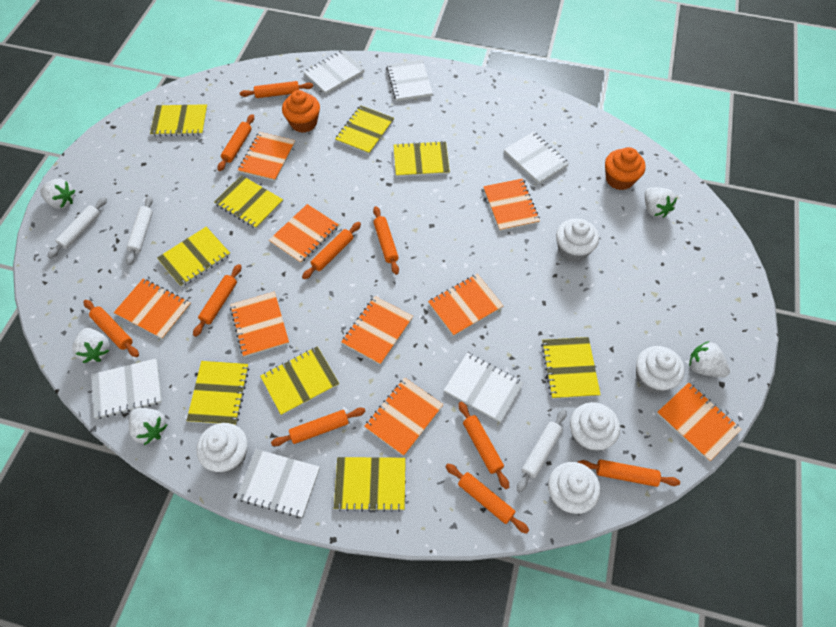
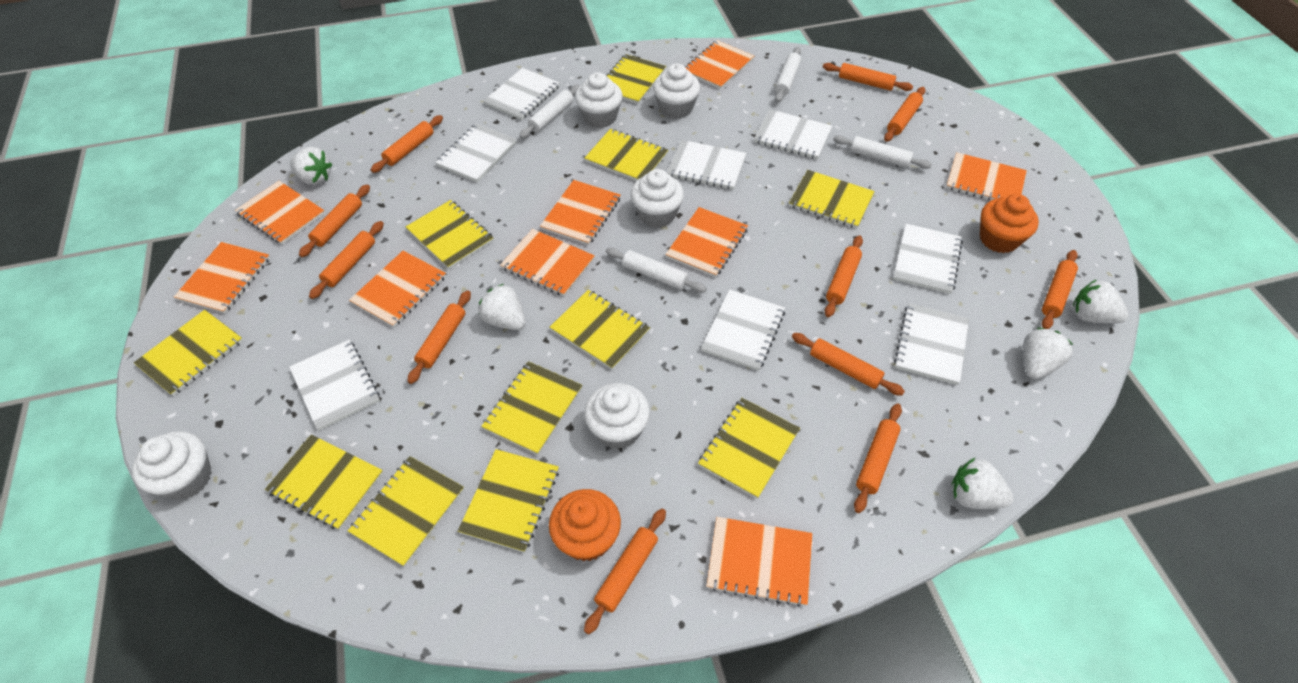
orange rolling pin: 10 -> 11
white notebook: 6 -> 8
white rolling pin: 3 -> 4
yellow notebook: 9 -> 11

